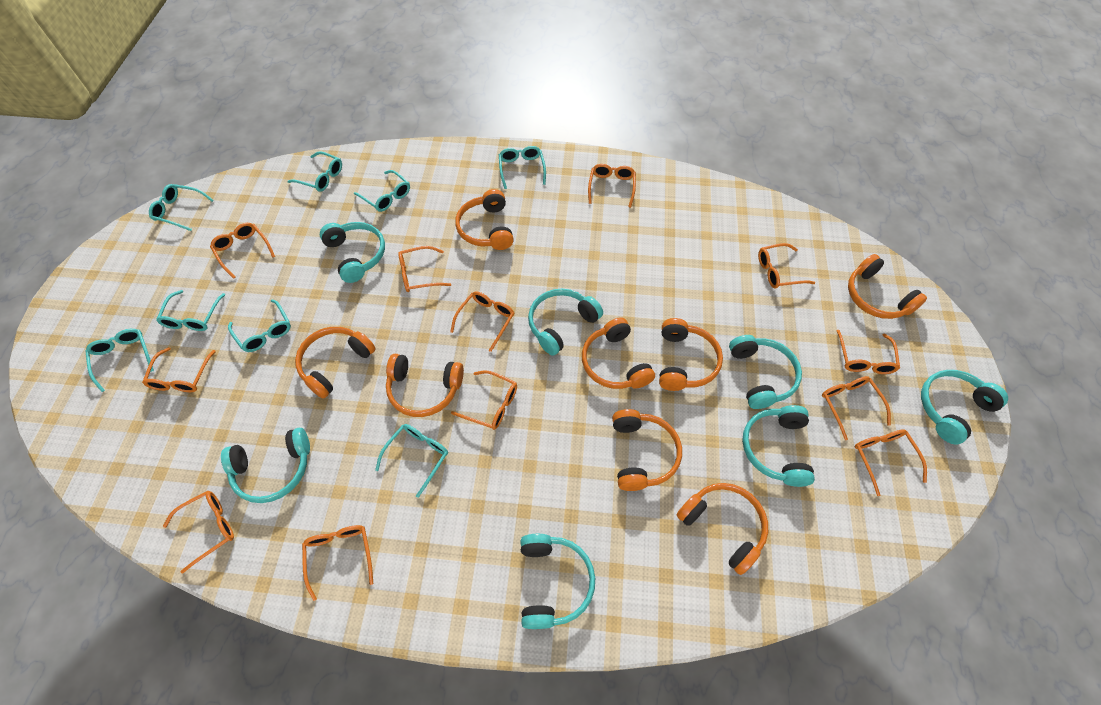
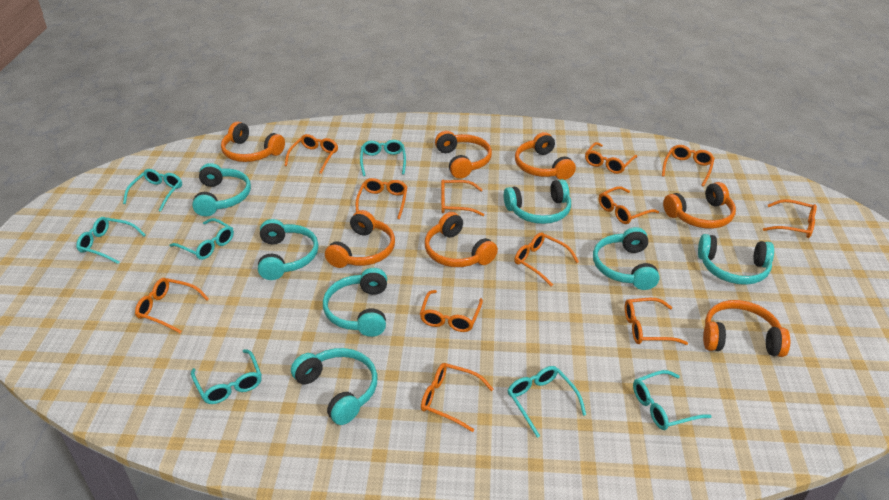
orange headphones: 8 -> 7
turquoise glasses: 8 -> 7

